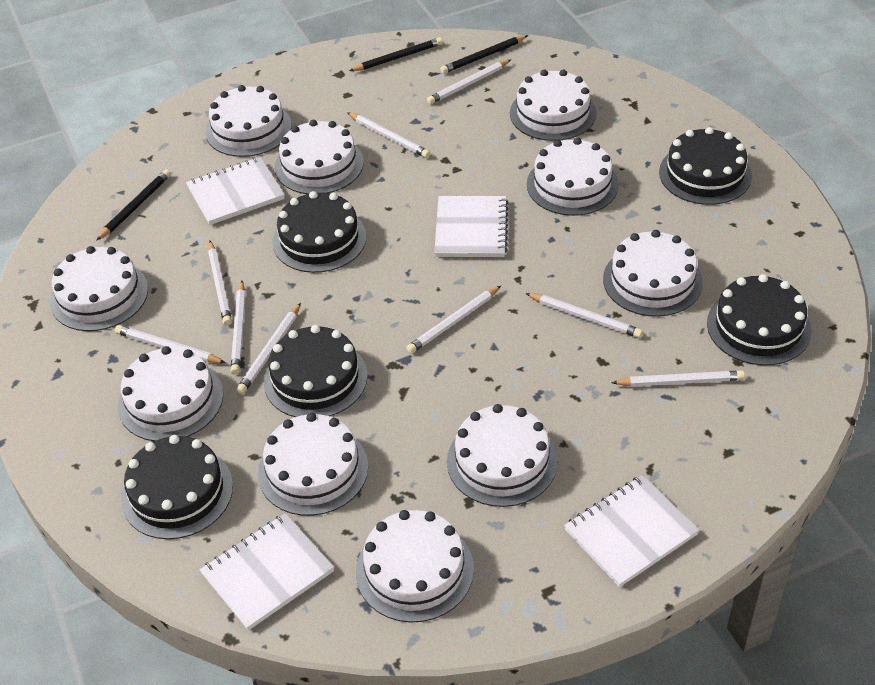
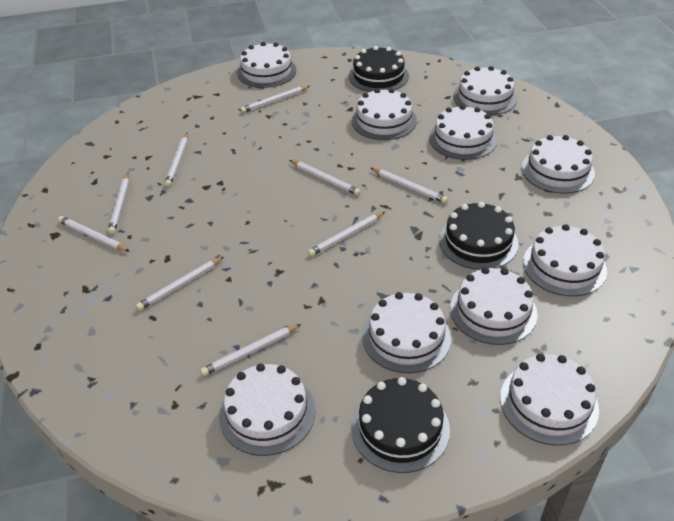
black cake: 5 -> 3
black pencil: 3 -> 0
white notebook: 4 -> 0

